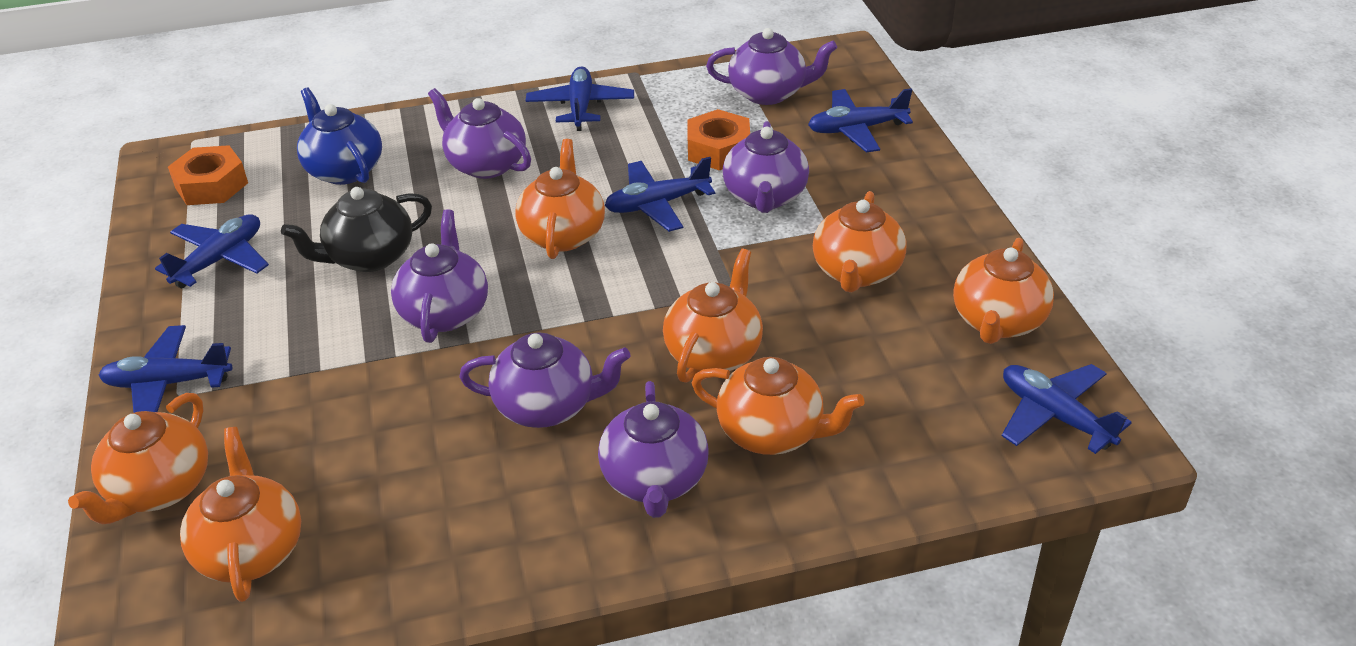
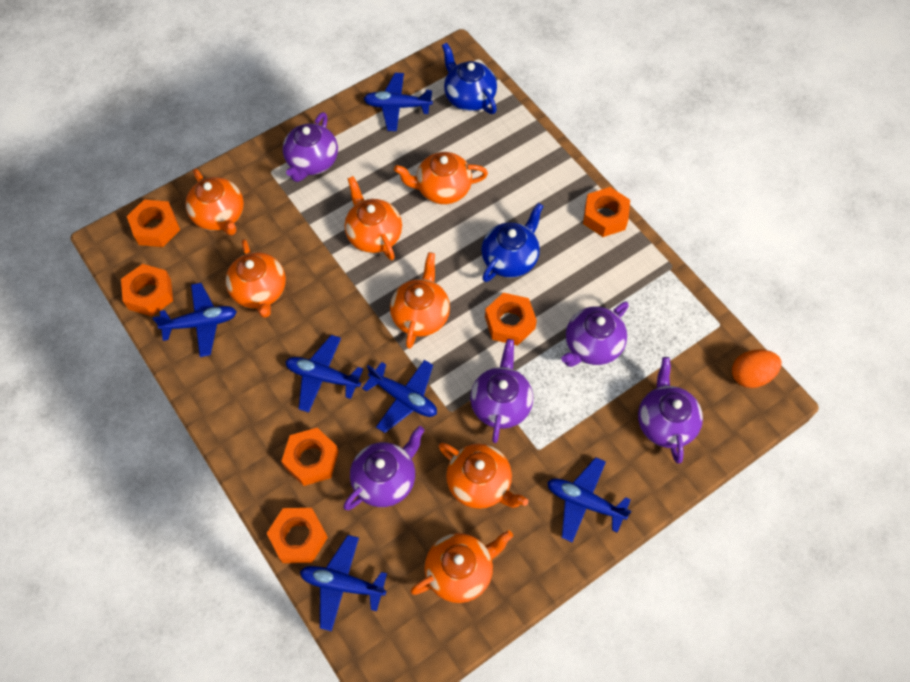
black teapot: 1 -> 0
blue teapot: 1 -> 2
orange egg: 0 -> 1
orange nut: 2 -> 6
purple teapot: 6 -> 5

